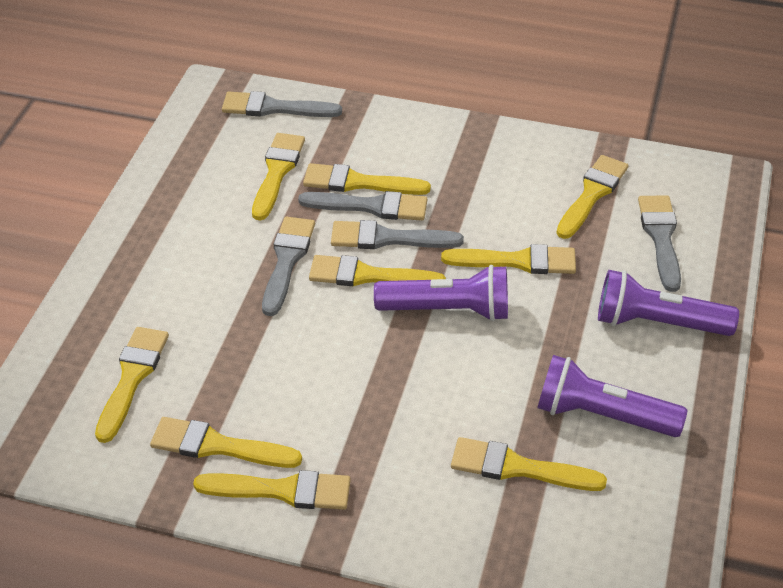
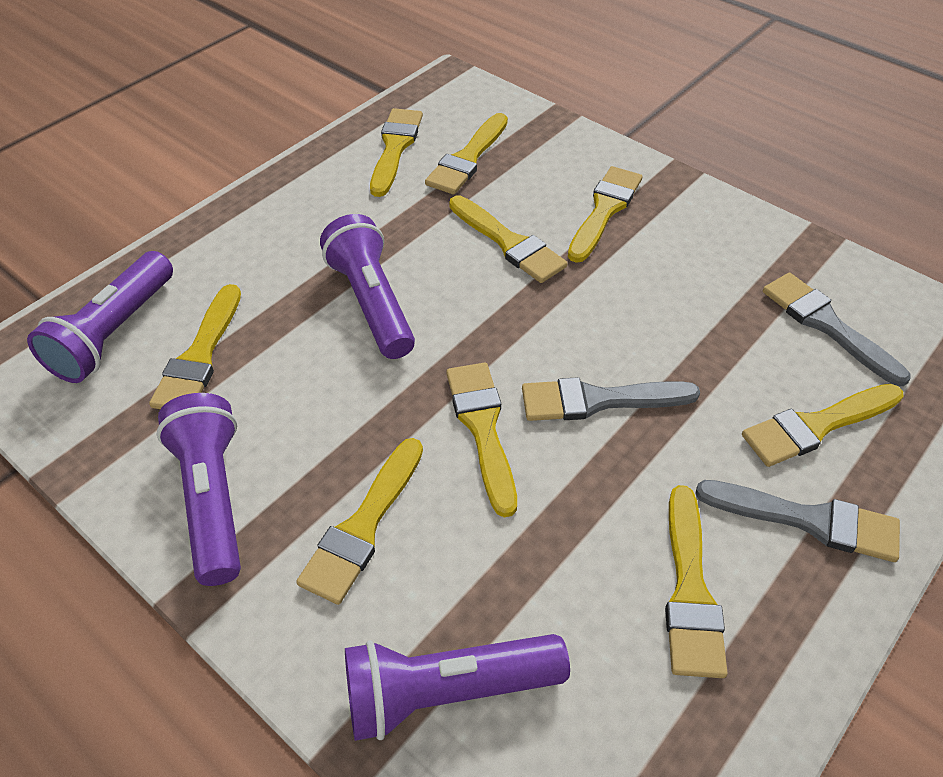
grey brush: 5 -> 3
purple flashlight: 3 -> 4

